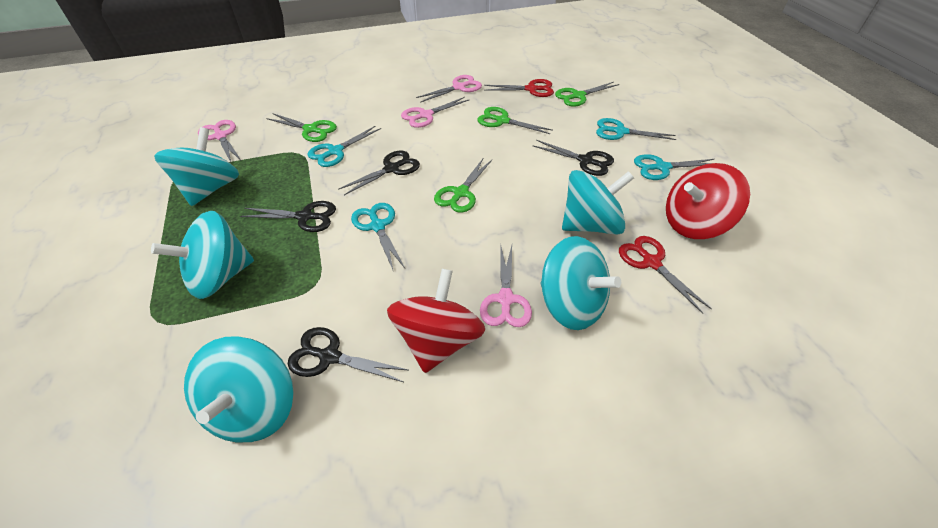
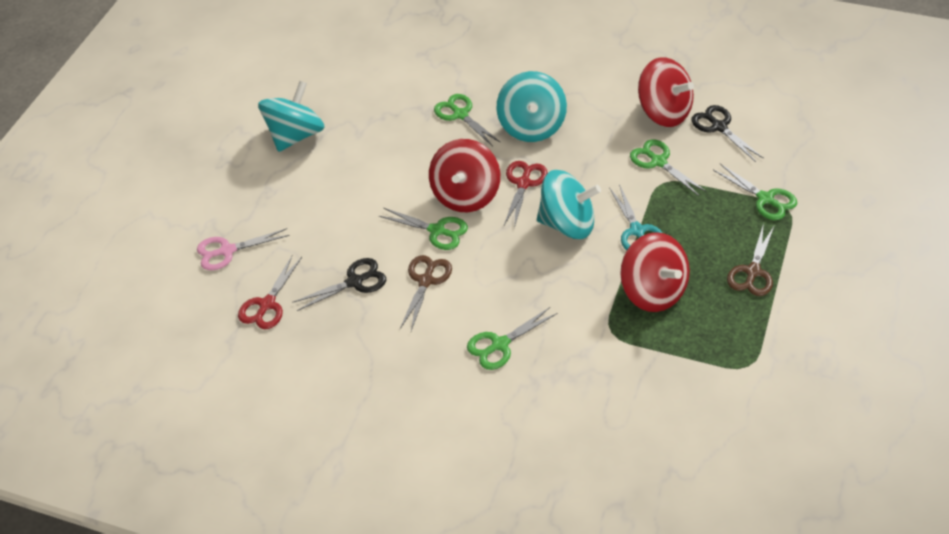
black scissors: 4 -> 2
brown scissors: 0 -> 2
green scissors: 4 -> 5
pink scissors: 4 -> 1
red spinning top: 2 -> 3
turquoise scissors: 4 -> 1
turquoise spinning top: 5 -> 3

